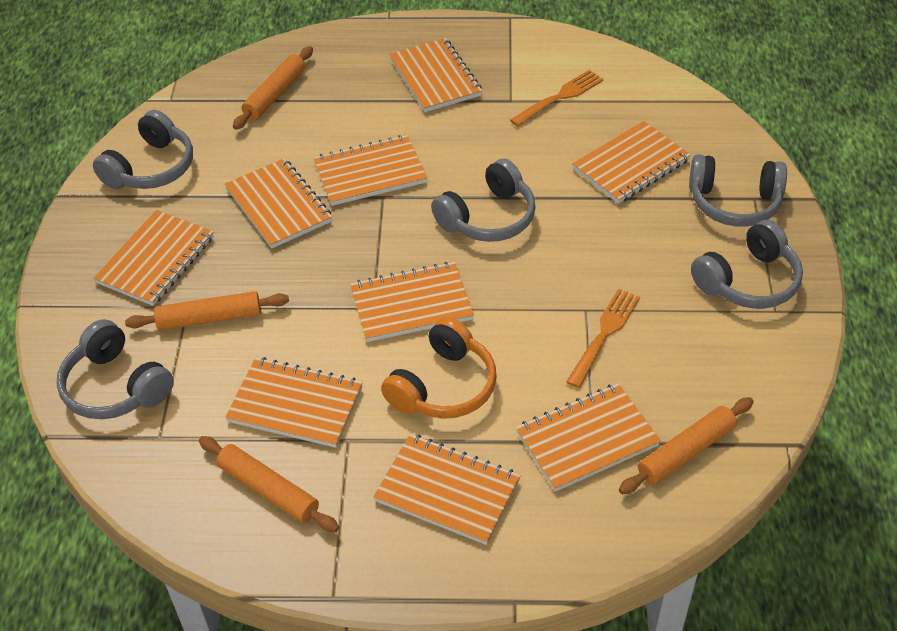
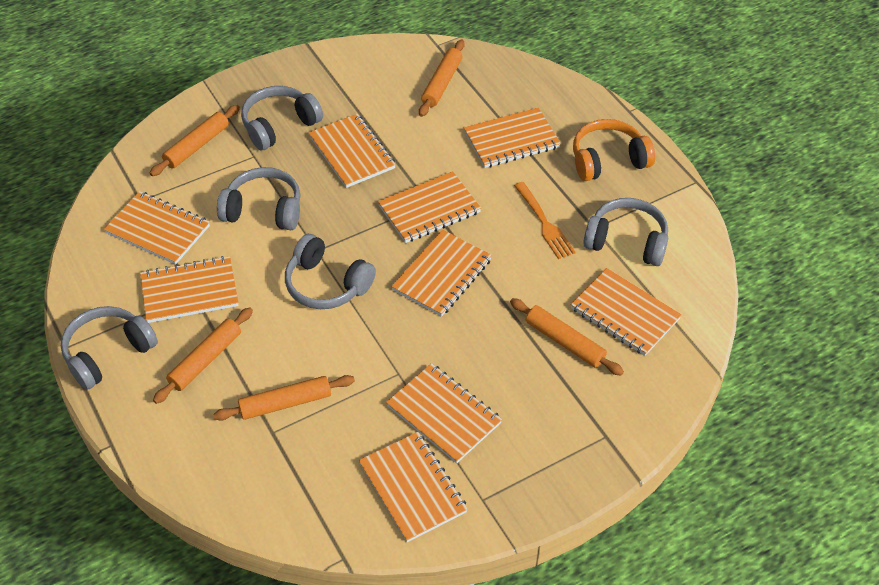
orange fork: 2 -> 1
orange rolling pin: 4 -> 5

